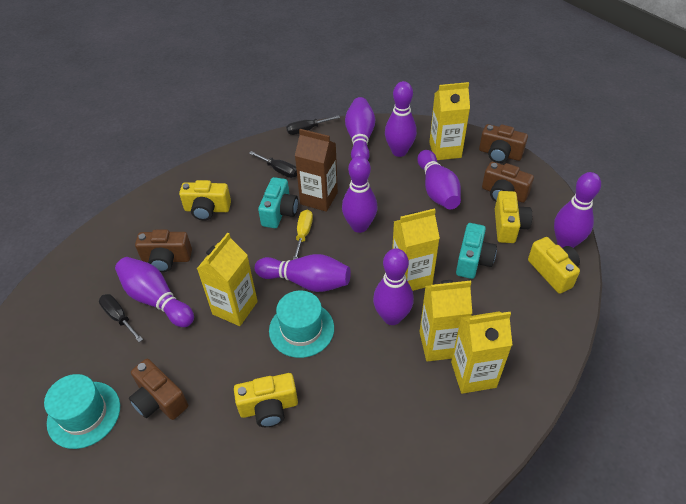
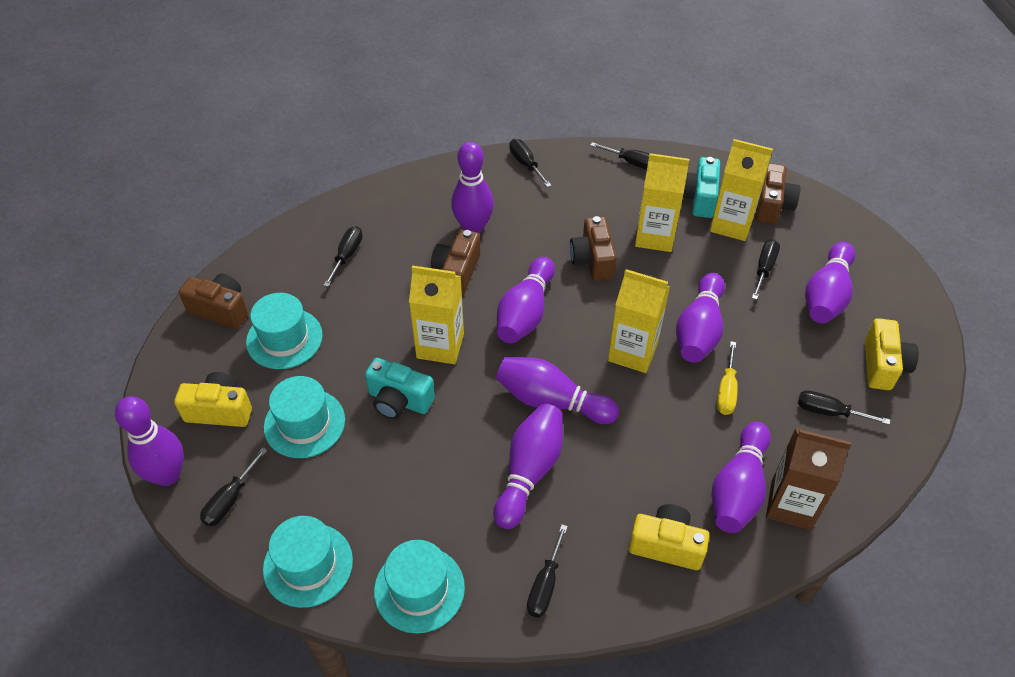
black screwdriver: 3 -> 7
turquoise hat: 2 -> 4
yellow camera: 4 -> 3
yellow carton: 5 -> 4

